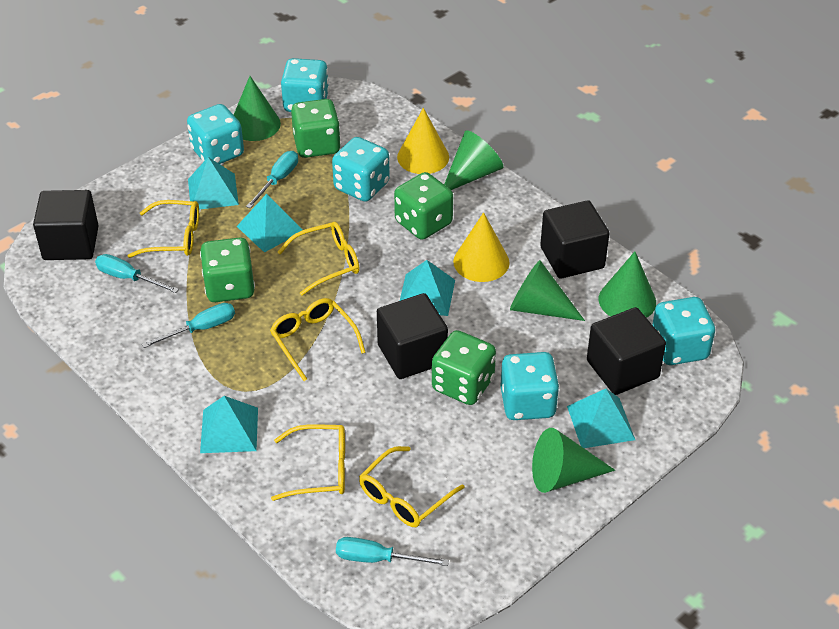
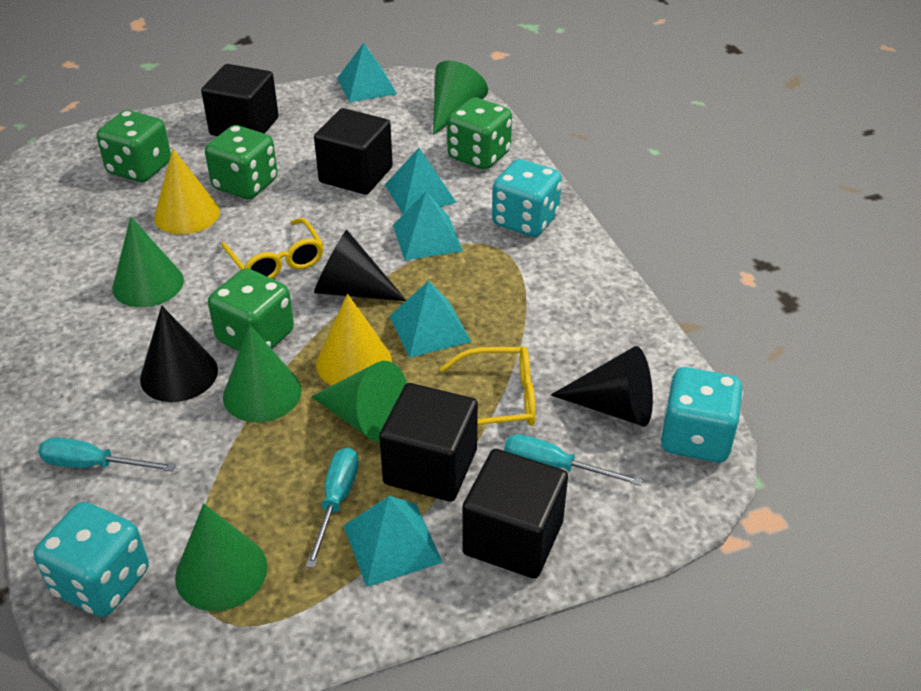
black cone: 0 -> 3
turquoise dice: 5 -> 3
turquoise screwdriver: 4 -> 3
yellow glasses: 5 -> 2

